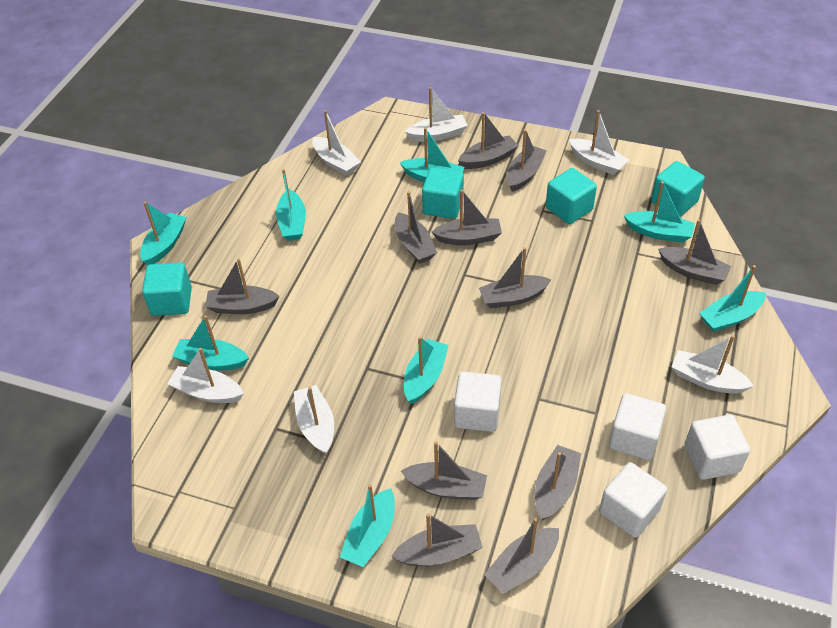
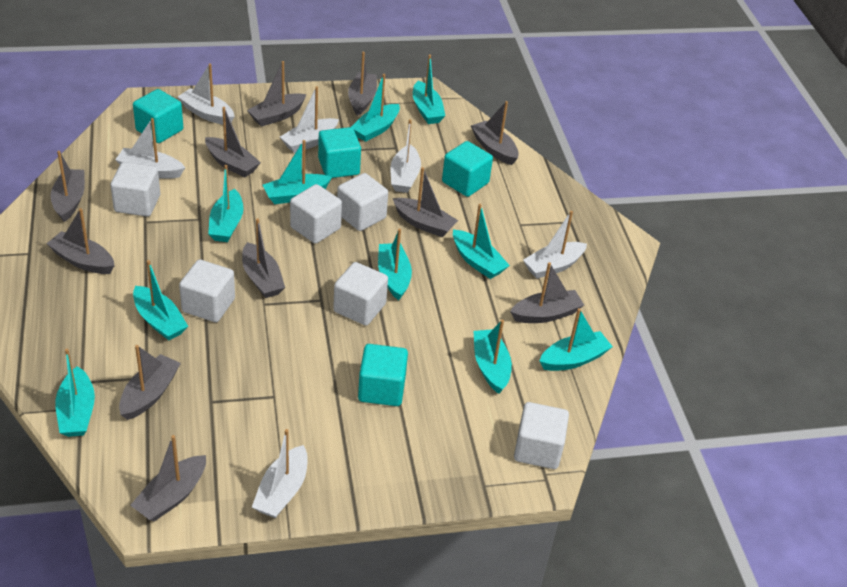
turquoise boat: 8 -> 10
white cube: 4 -> 6

